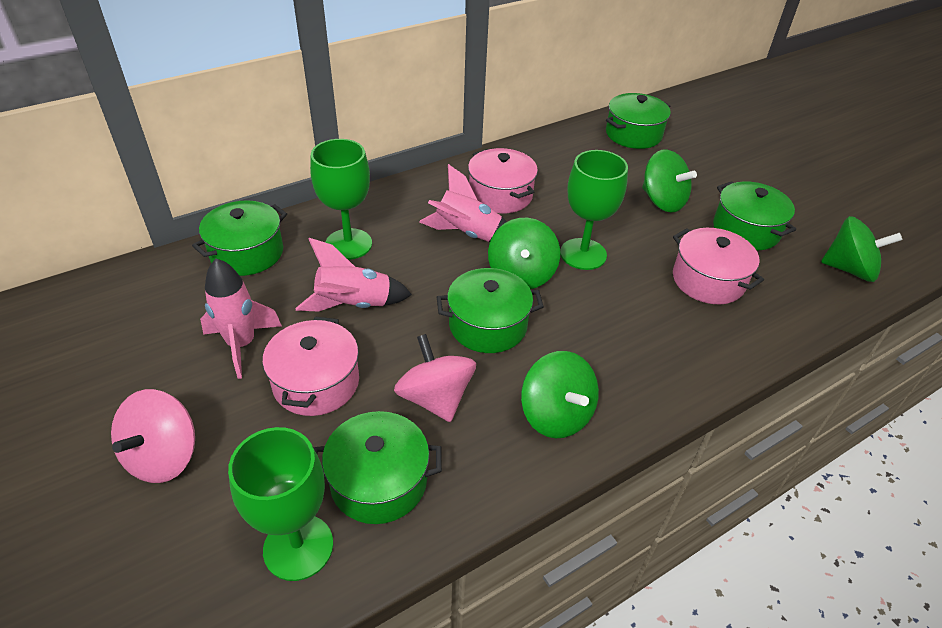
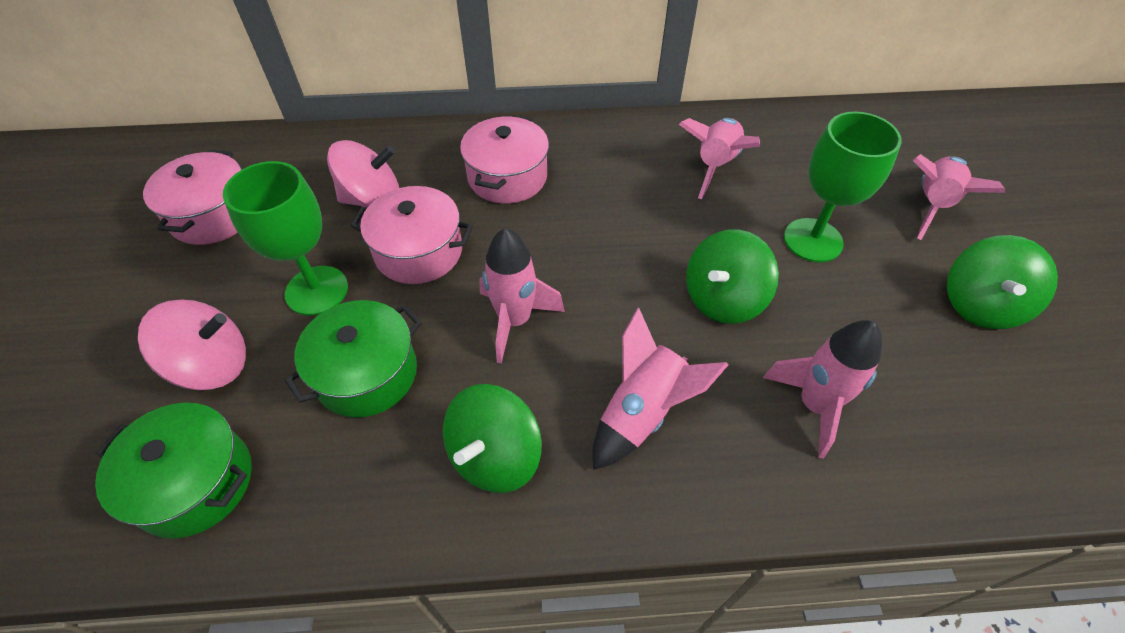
green goblet: 3 -> 2
green pot: 5 -> 2
green spinning top: 4 -> 3
pink rocket: 3 -> 5

